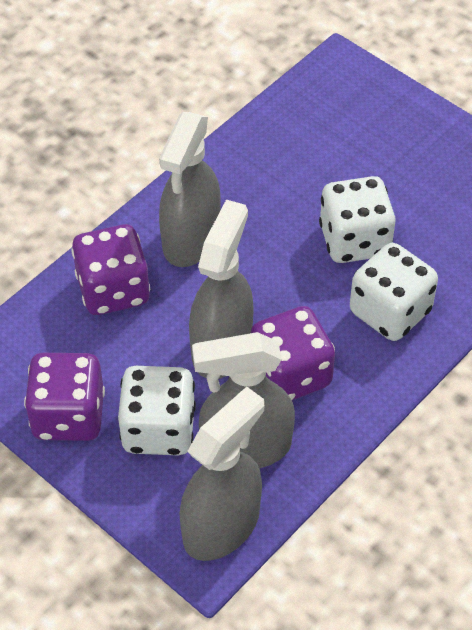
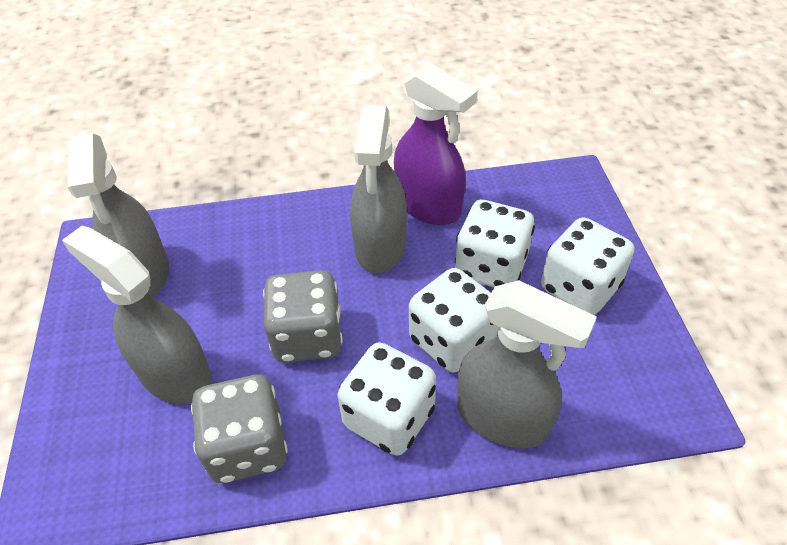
grey dice: 0 -> 2
purple dice: 3 -> 0
purple spray bottle: 0 -> 1
white dice: 3 -> 4

